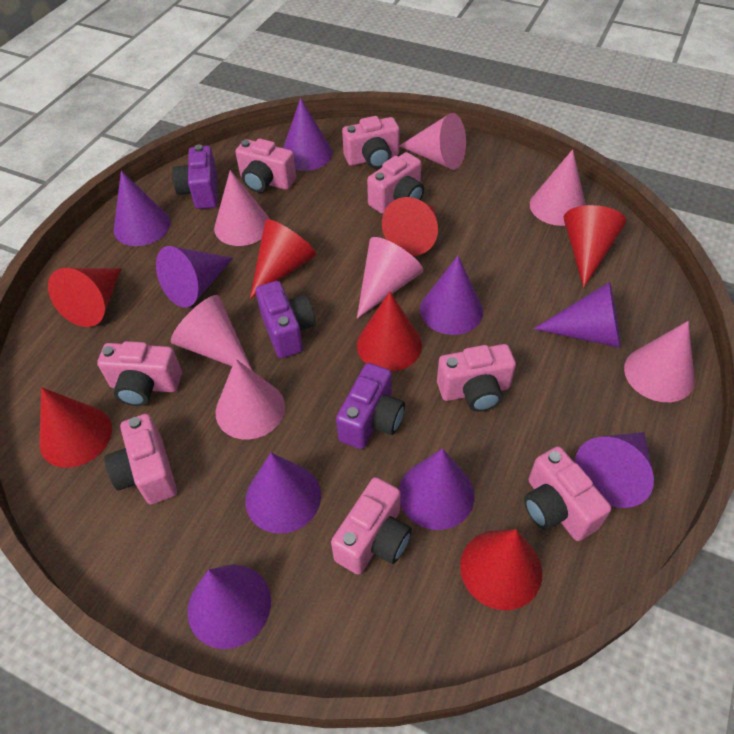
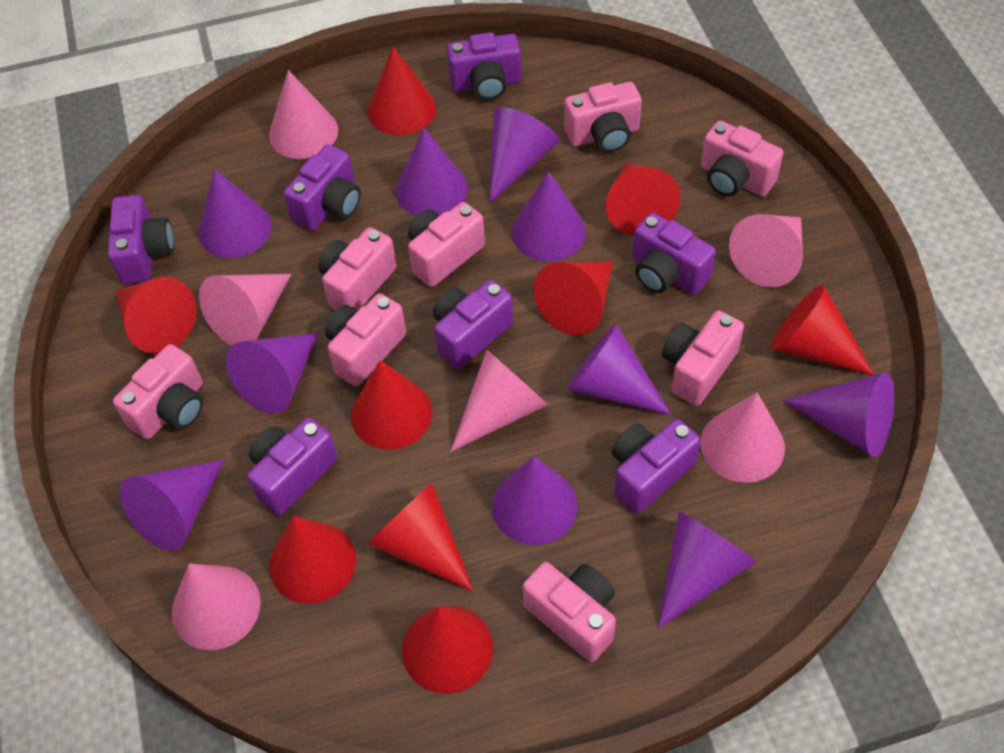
pink cone: 7 -> 6
purple camera: 3 -> 7
purple cone: 9 -> 10
red cone: 7 -> 9

